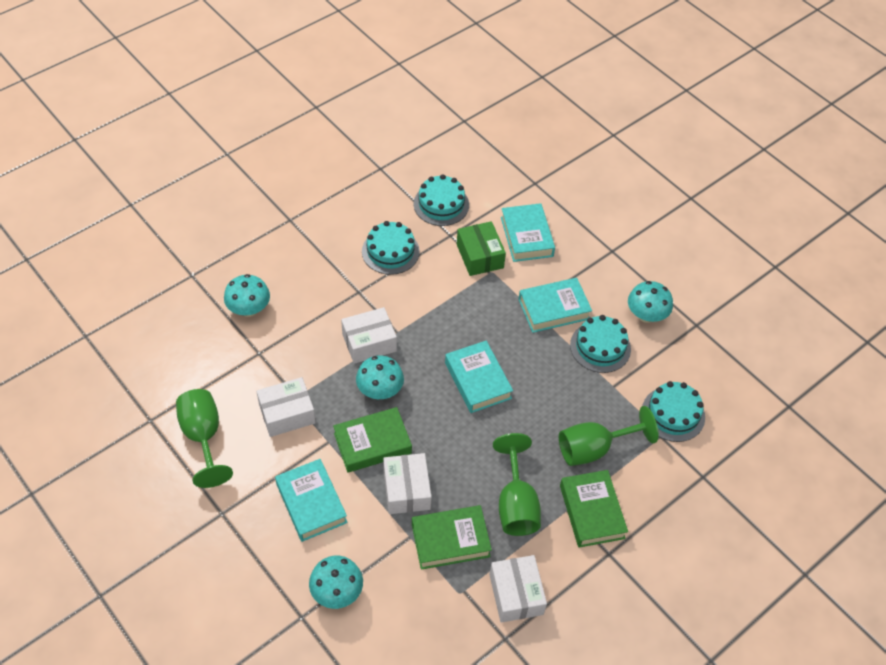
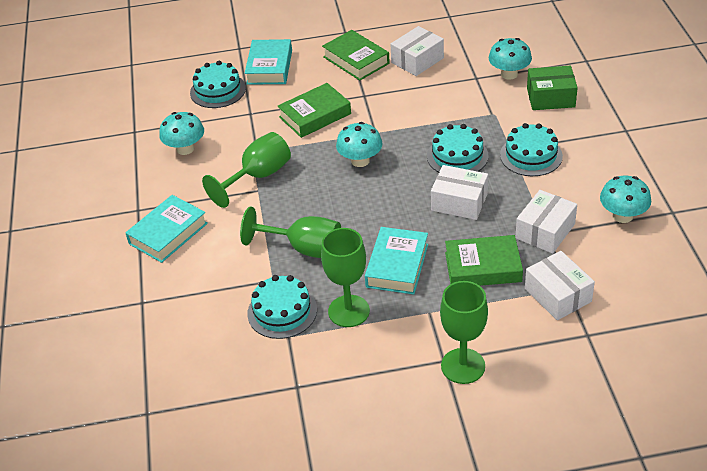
green goblet: 3 -> 4
turquoise book: 4 -> 3

